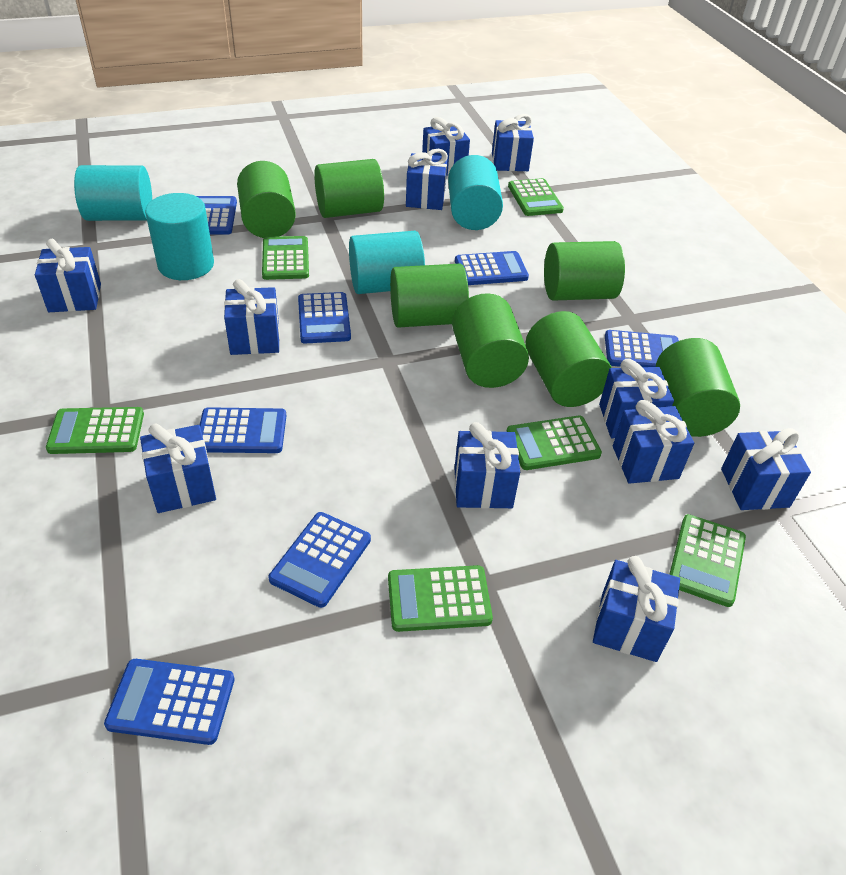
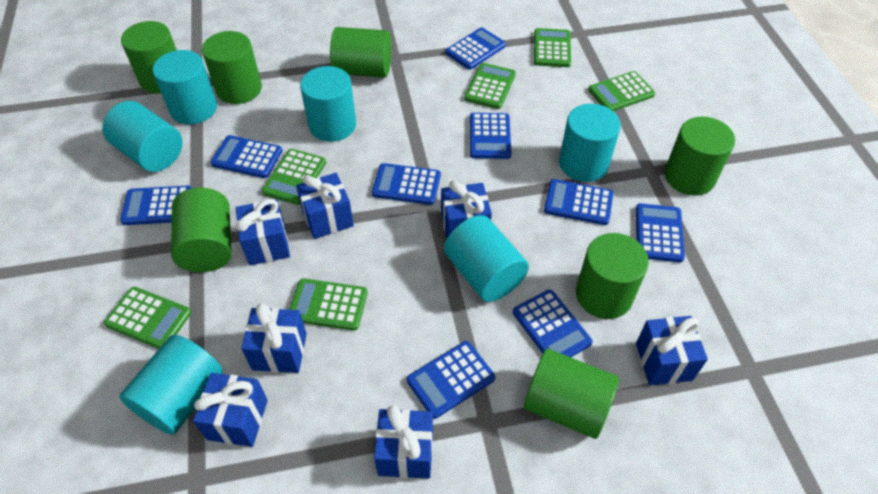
blue calculator: 7 -> 9
blue gift: 11 -> 7
turquoise cylinder: 4 -> 6

